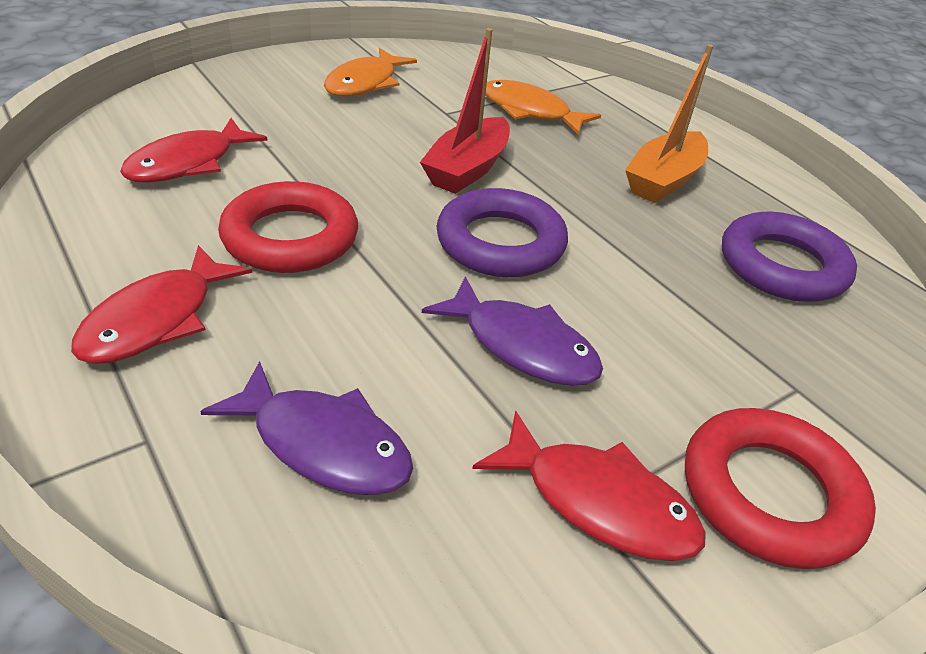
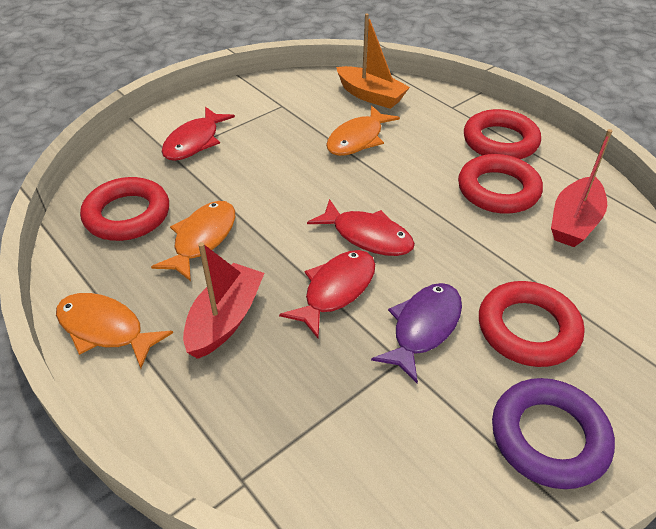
orange fish: 2 -> 3
purple fish: 2 -> 1
purple ring: 2 -> 1
red boat: 1 -> 2
red ring: 2 -> 4

